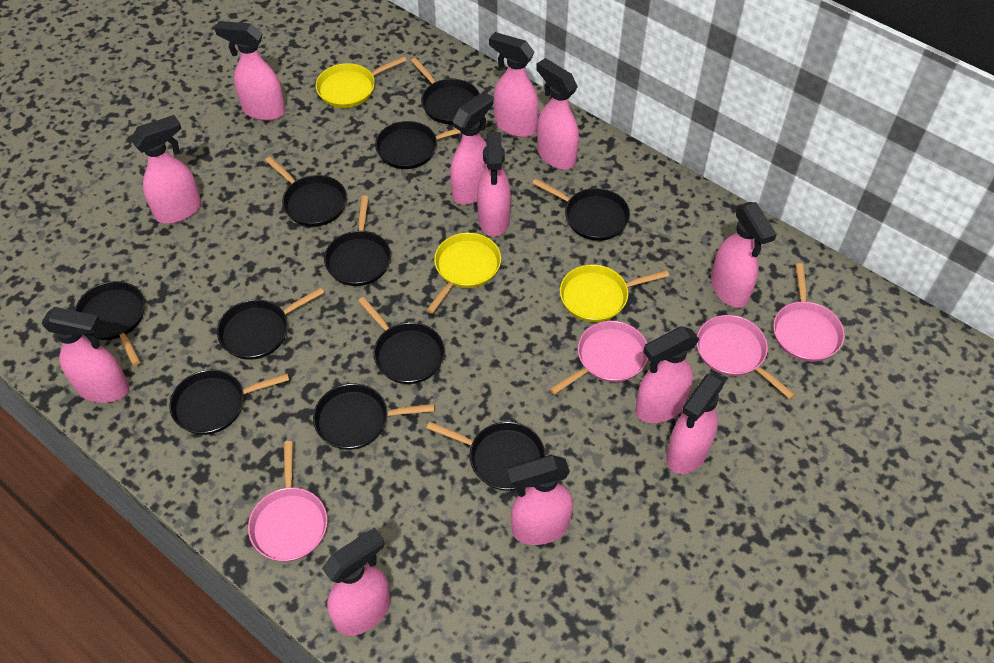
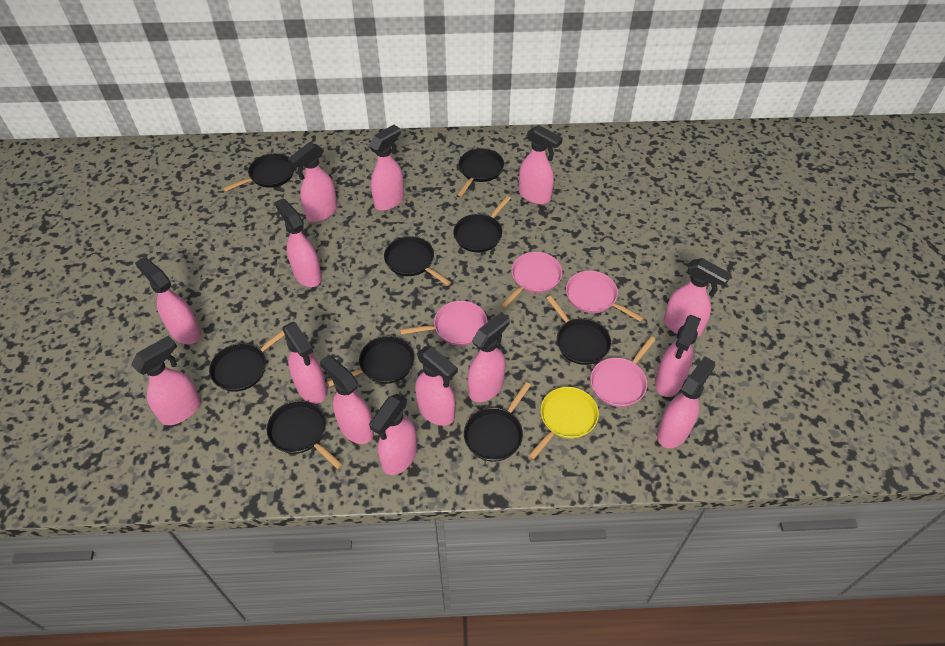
black pan: 11 -> 9
pink spray bottle: 12 -> 14
yellow pan: 3 -> 1

